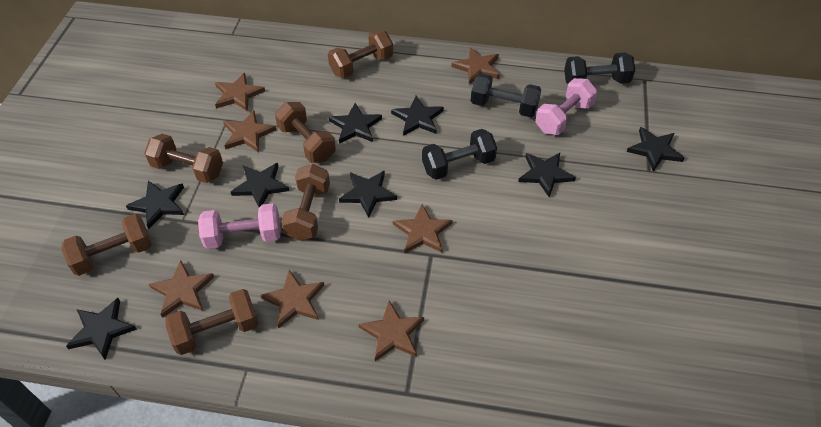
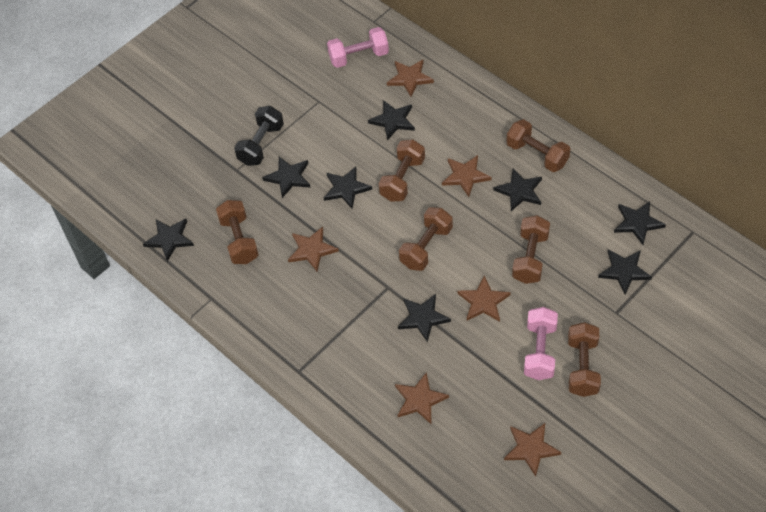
black dumbbell: 3 -> 1
brown star: 7 -> 6

